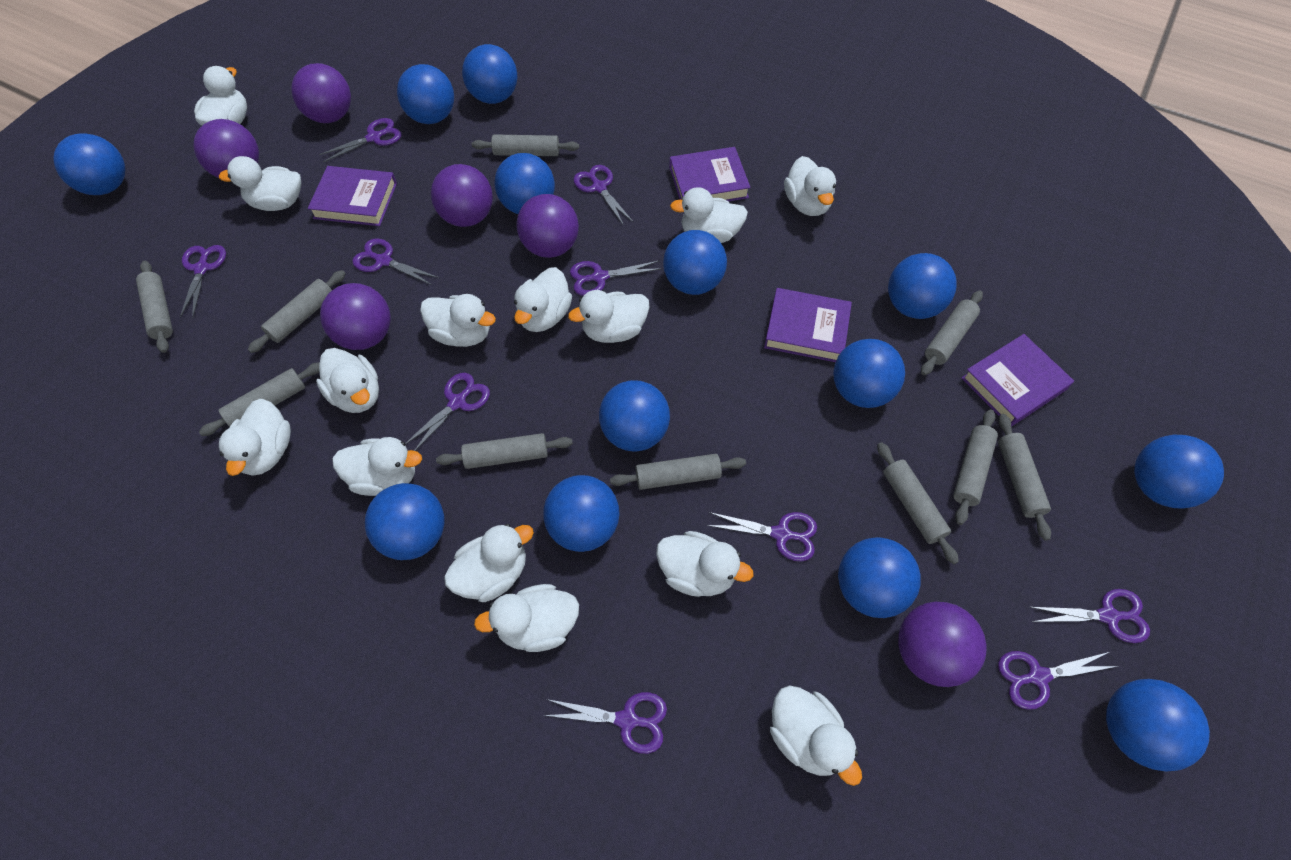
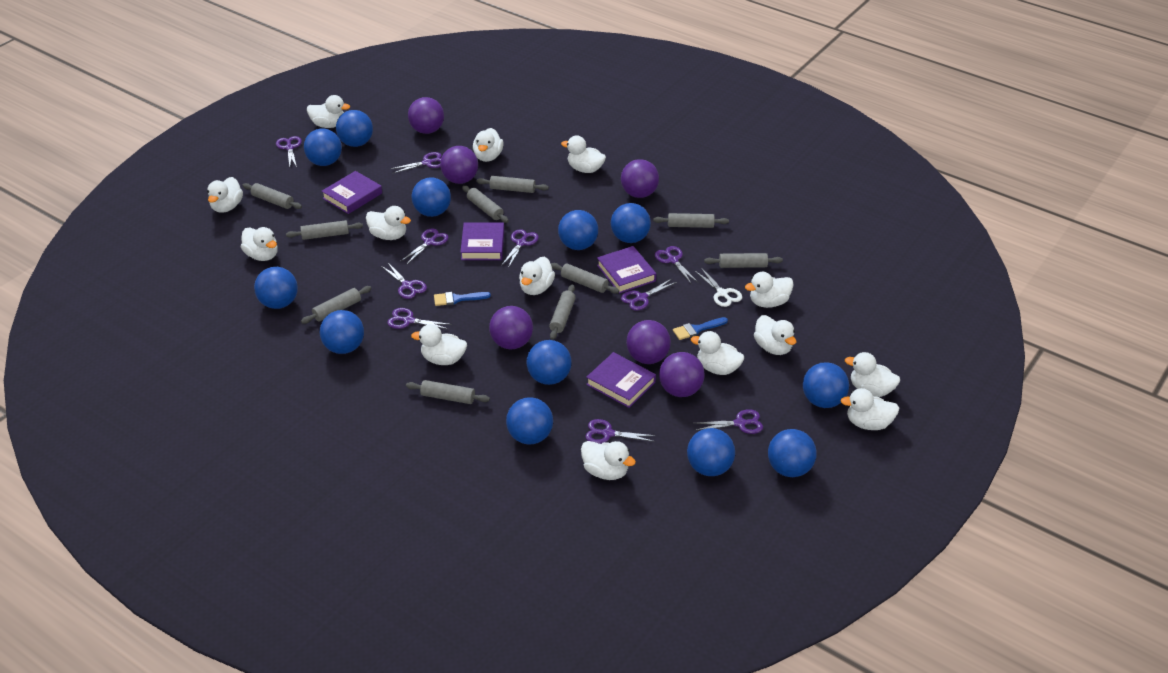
blue ball: 13 -> 12
blue brush: 0 -> 2
white scissors: 0 -> 1

